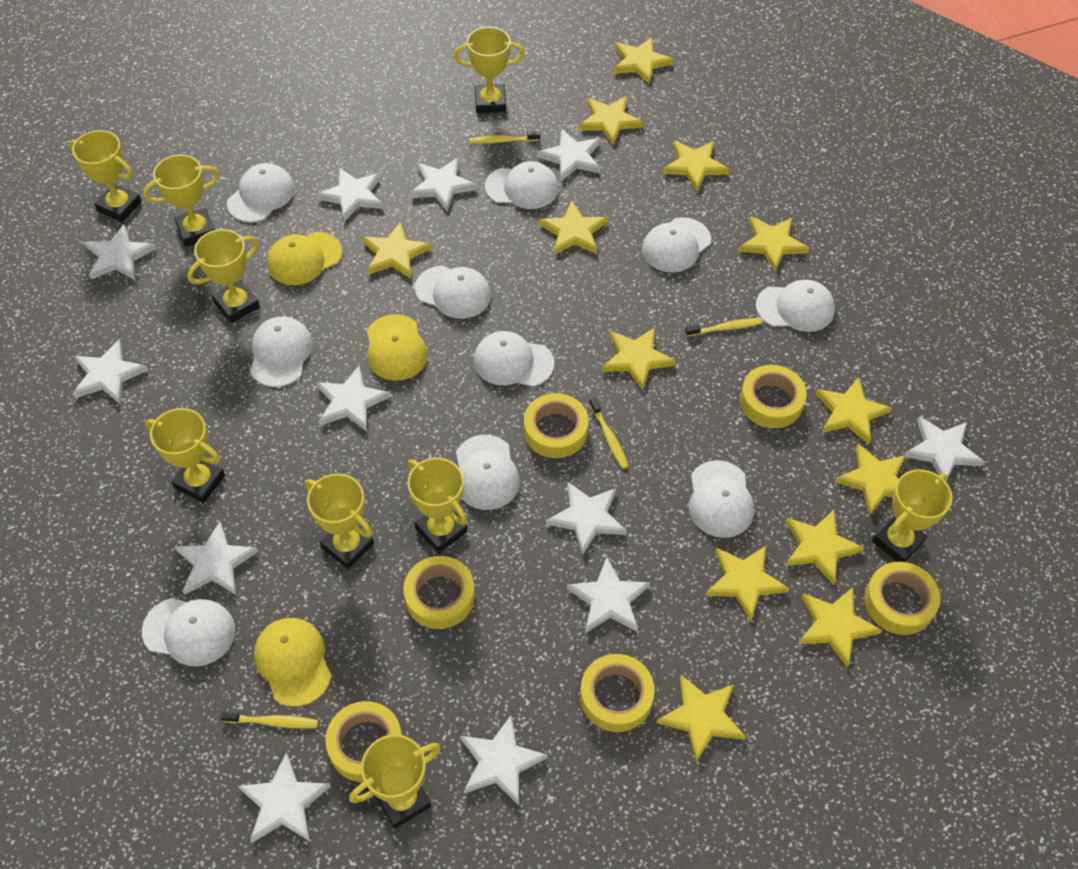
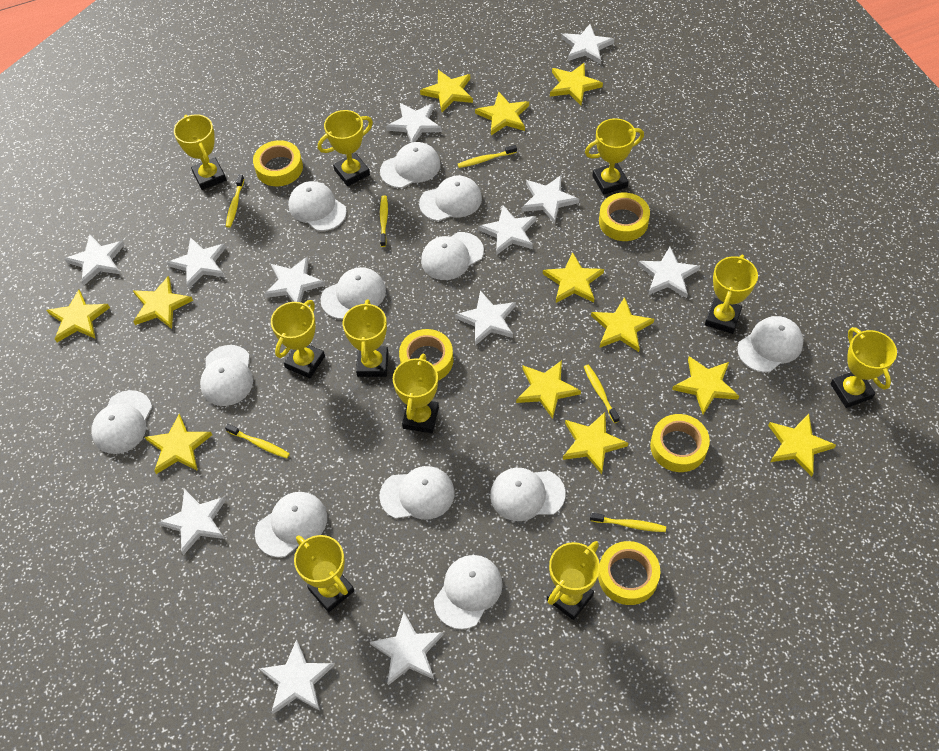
white cap: 10 -> 12
yellow cap: 3 -> 0
yellow star: 13 -> 12
yellow tape: 6 -> 5
yellow toothbrush: 4 -> 6
yellow trophy: 9 -> 10

